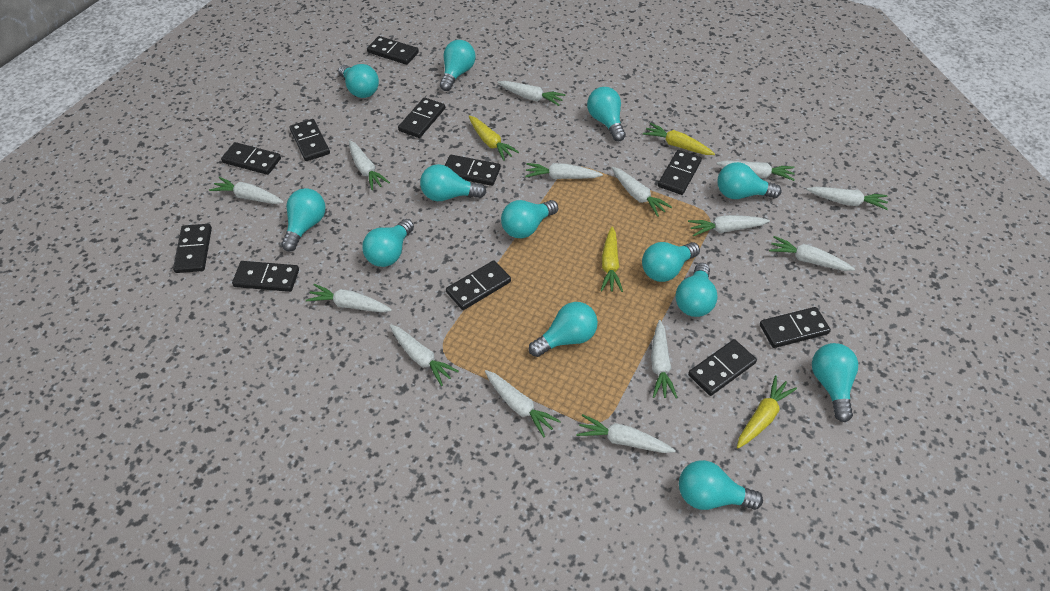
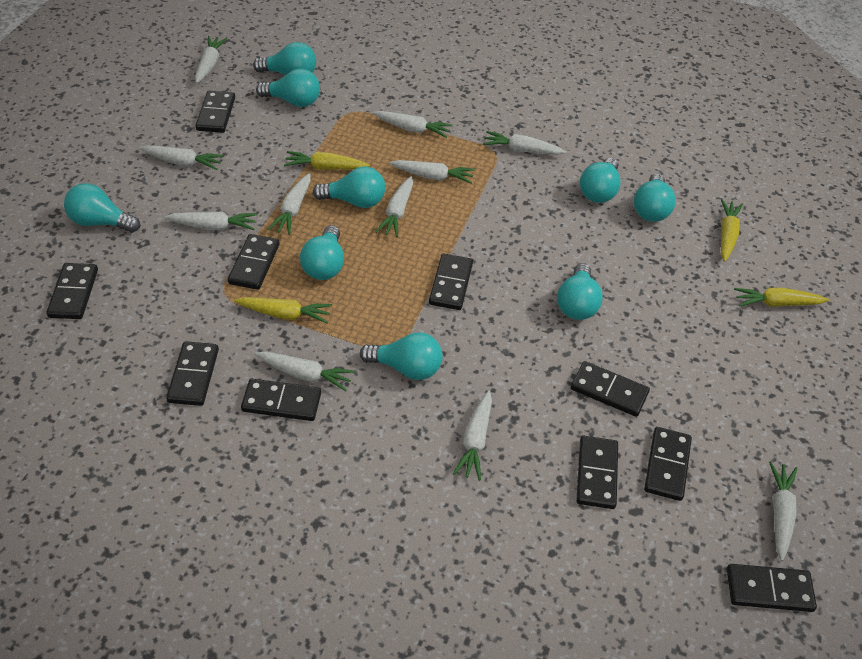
black domino: 11 -> 10
turquoise light bulb: 13 -> 9
white carrot: 14 -> 11

